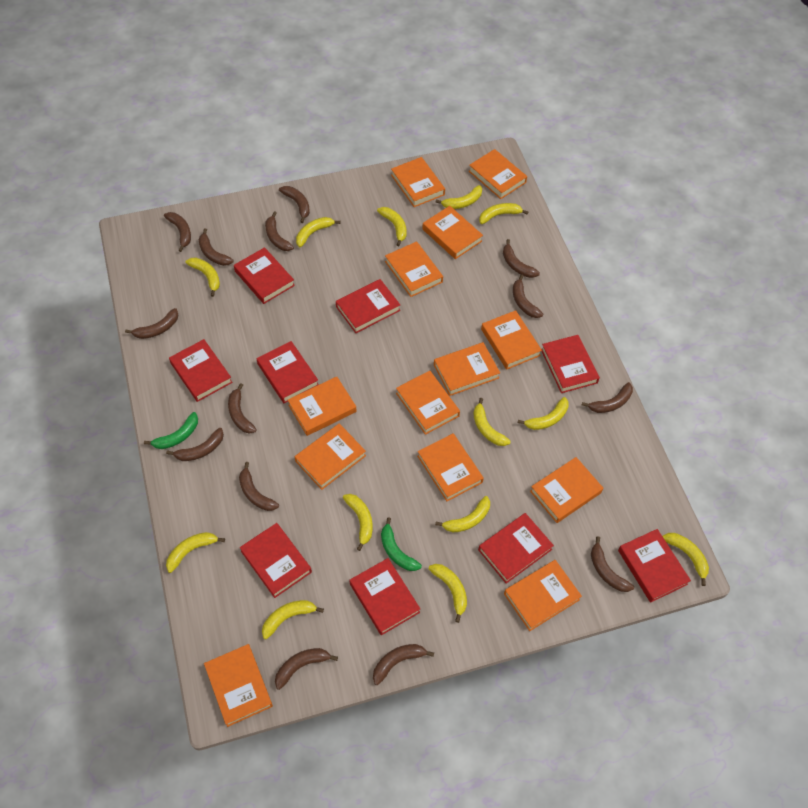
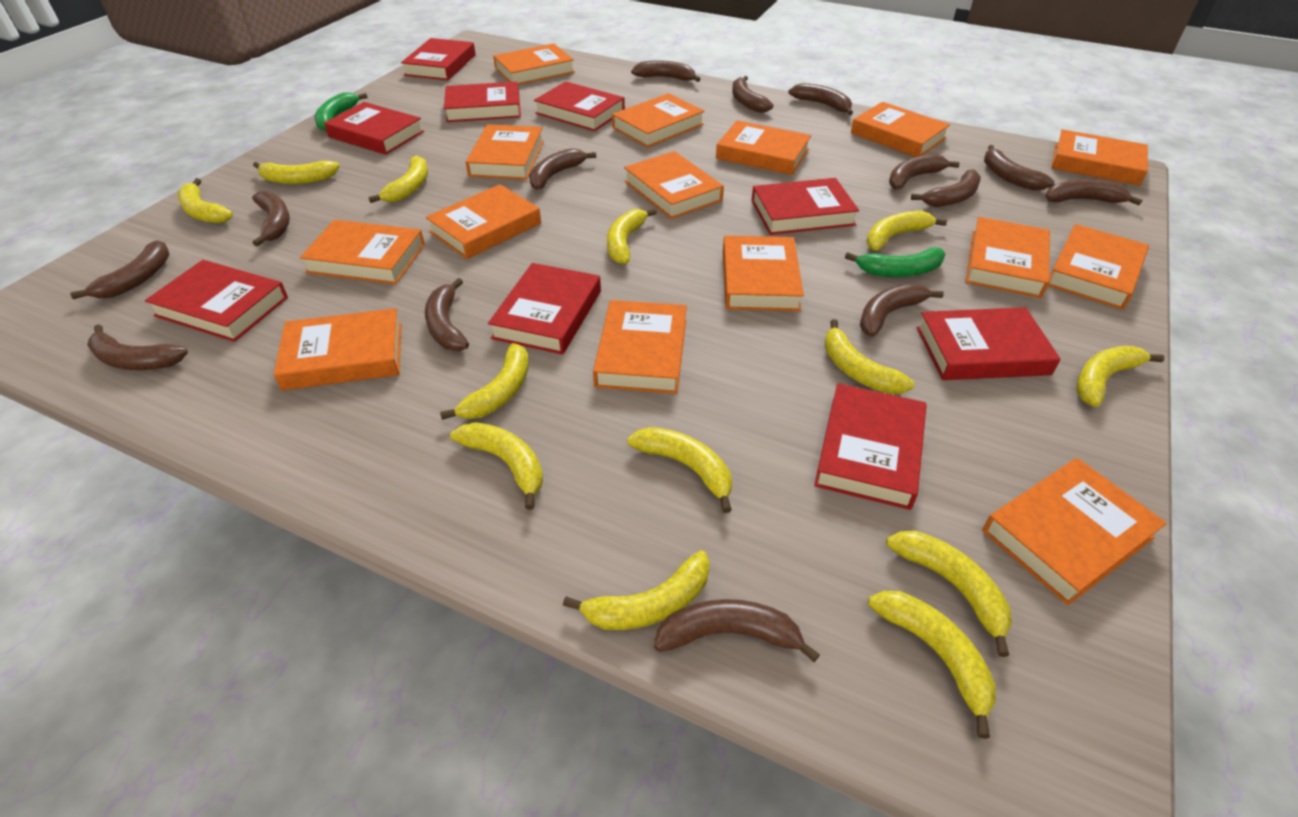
orange book: 13 -> 15

